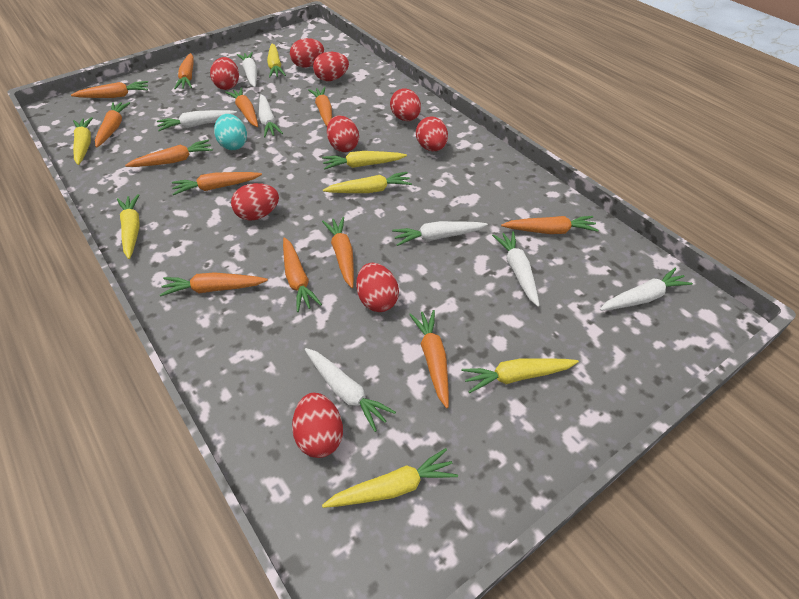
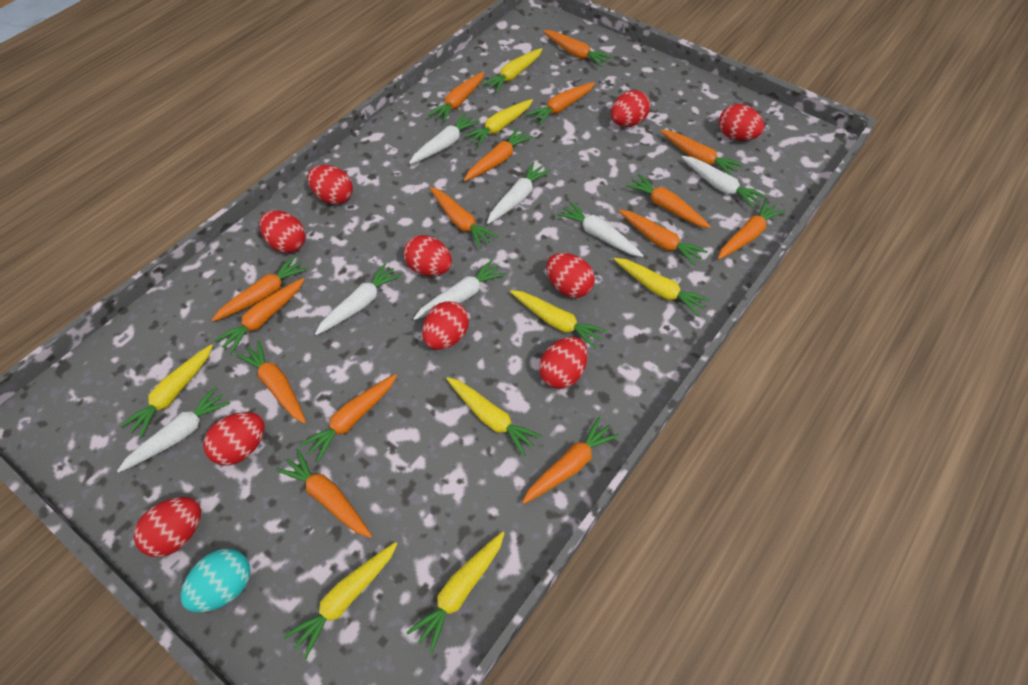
orange carrot: 12 -> 15
red egg: 9 -> 10
yellow carrot: 7 -> 8

